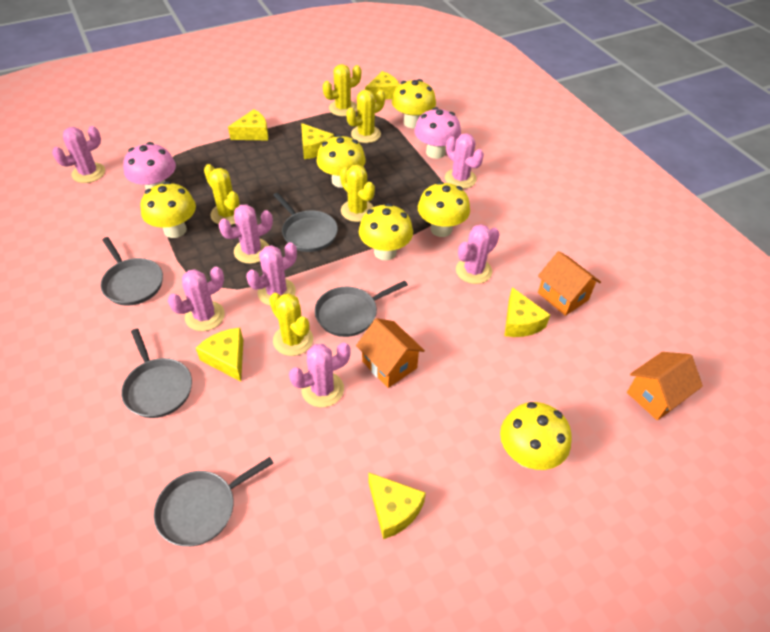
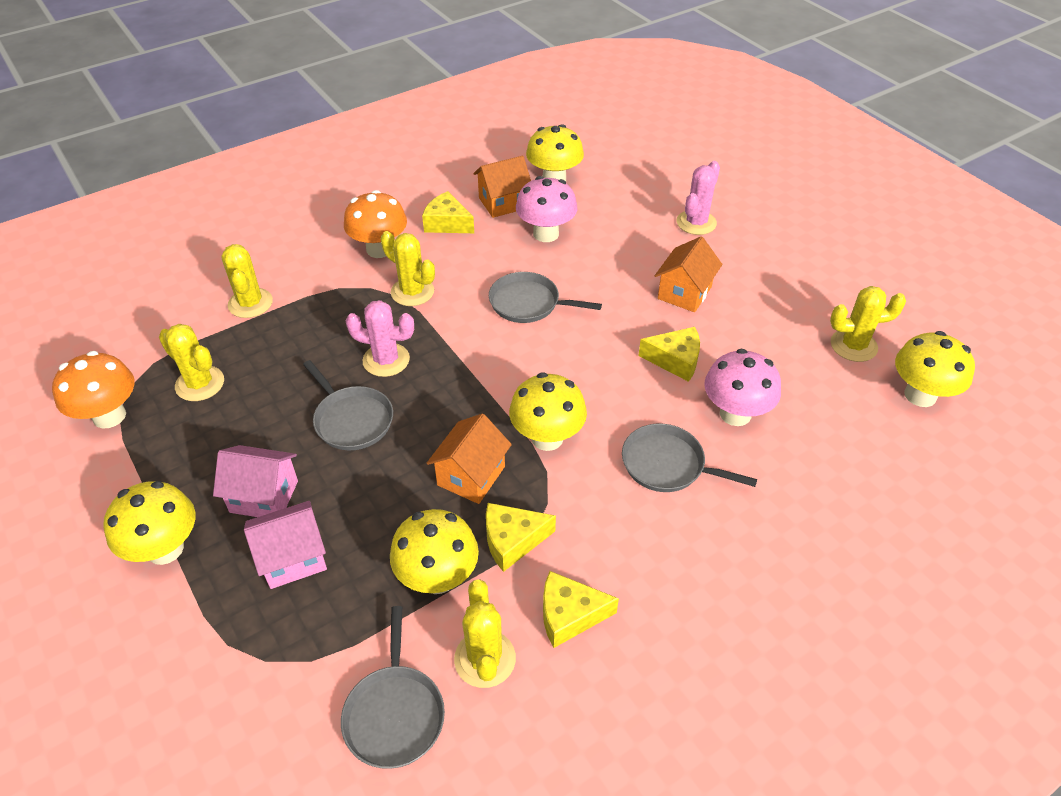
grey pan: 5 -> 4
orange mushroom: 0 -> 2
pink cactus: 7 -> 2
pink house: 0 -> 2
yellow cheese: 6 -> 4
yellow mushroom: 6 -> 5

